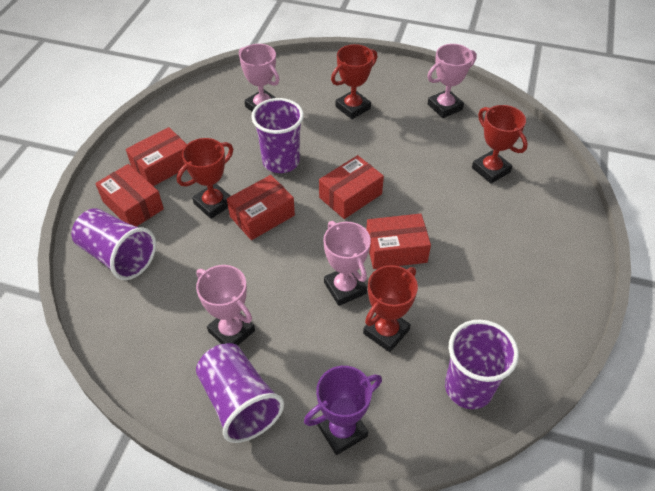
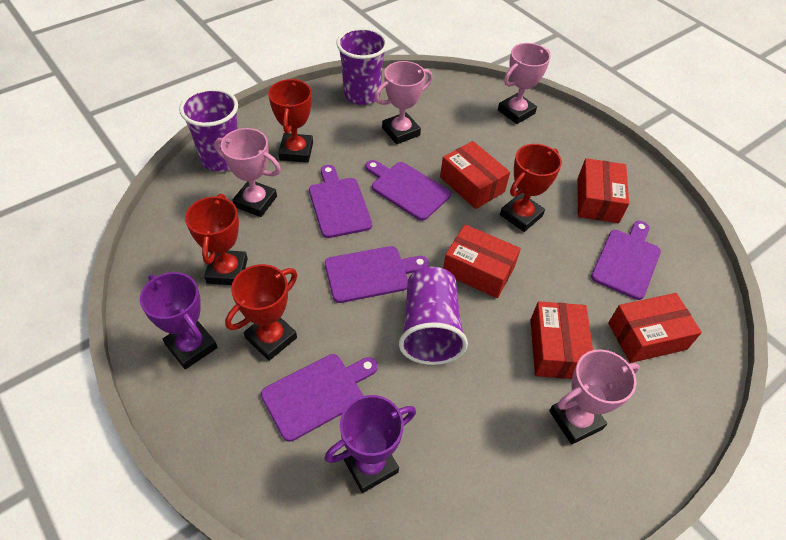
purple cup: 4 -> 3
purple cutting board: 0 -> 5
purple trophy: 1 -> 2

